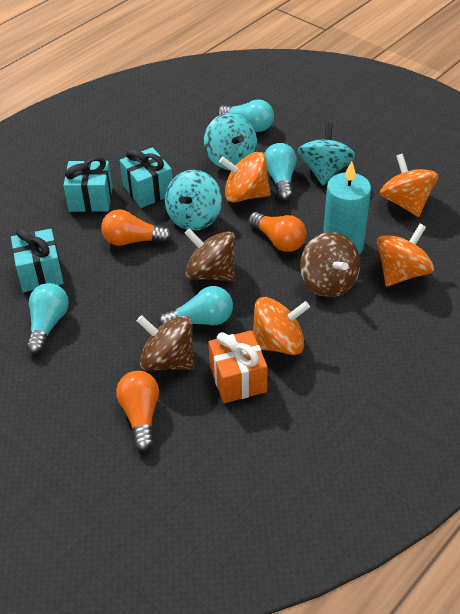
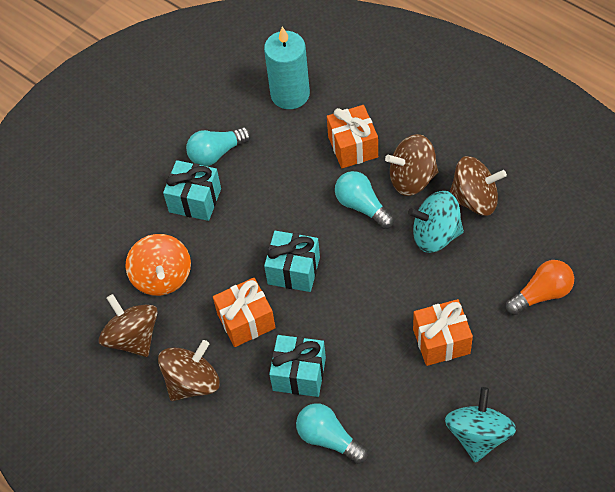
brown spinning top: 3 -> 4
orange gift: 1 -> 3
orange light bulb: 3 -> 1
orange spinning top: 4 -> 1
turquoise light bulb: 4 -> 3
turquoise spinning top: 3 -> 2

